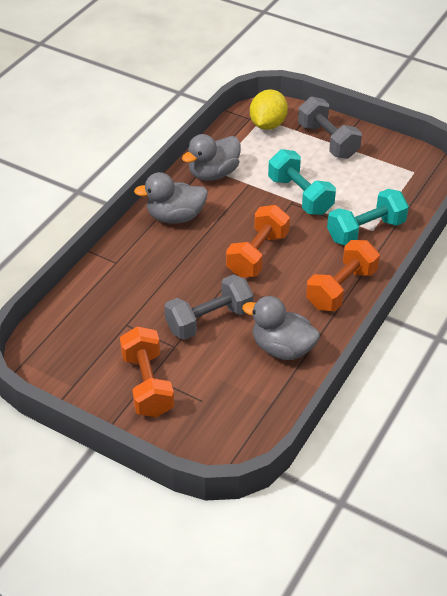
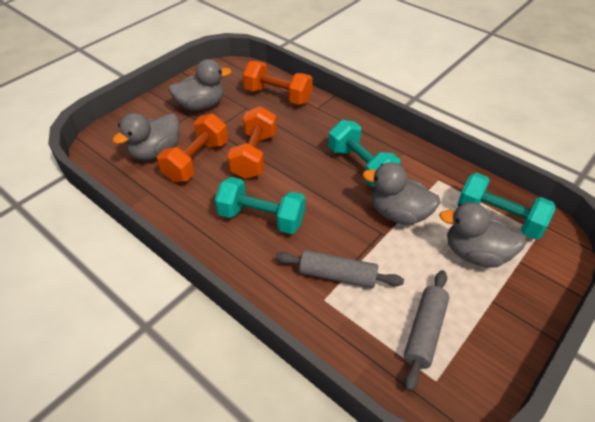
grey duck: 3 -> 4
grey dumbbell: 2 -> 0
grey rolling pin: 0 -> 2
turquoise dumbbell: 2 -> 3
yellow lemon: 1 -> 0

